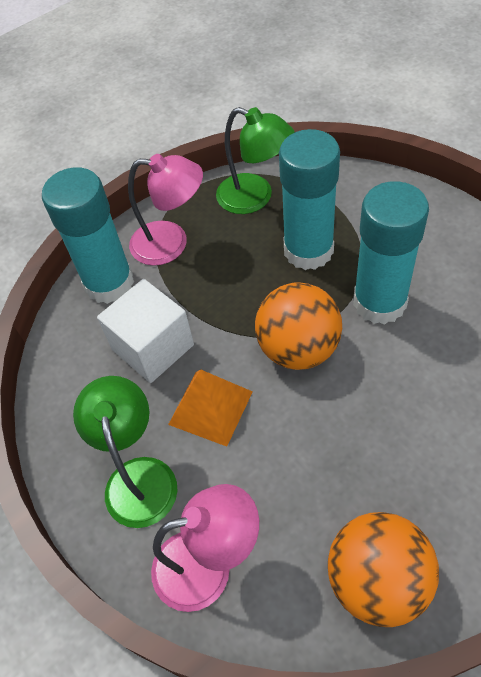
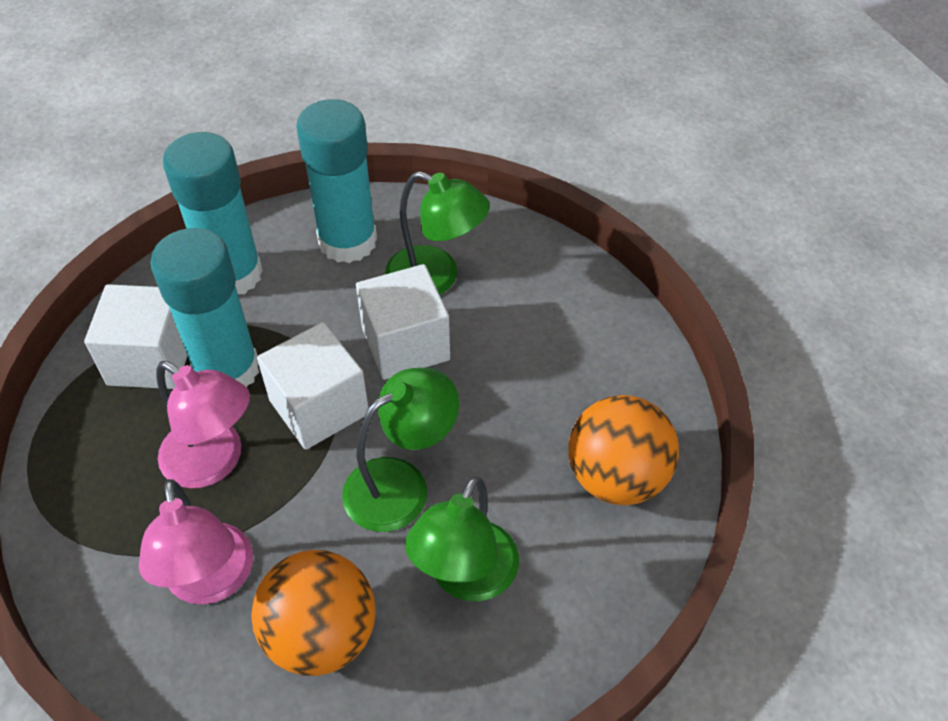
green lamp: 2 -> 3
orange pyramid: 1 -> 0
white cube: 1 -> 3

